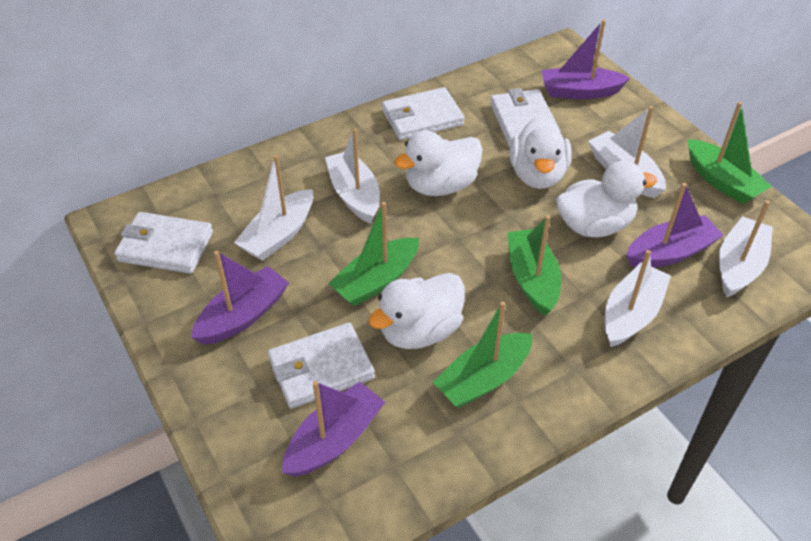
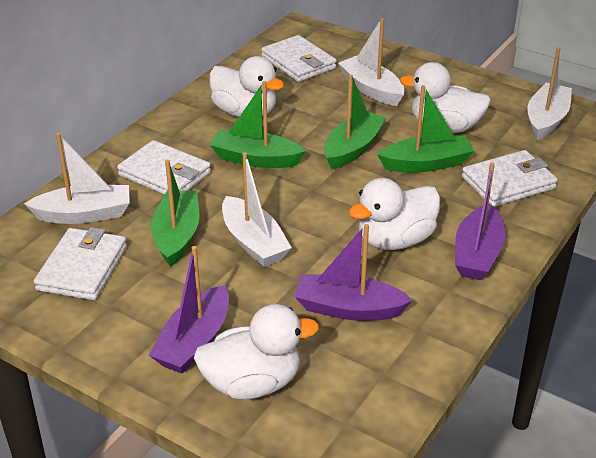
purple boat: 4 -> 3
white boat: 5 -> 4

